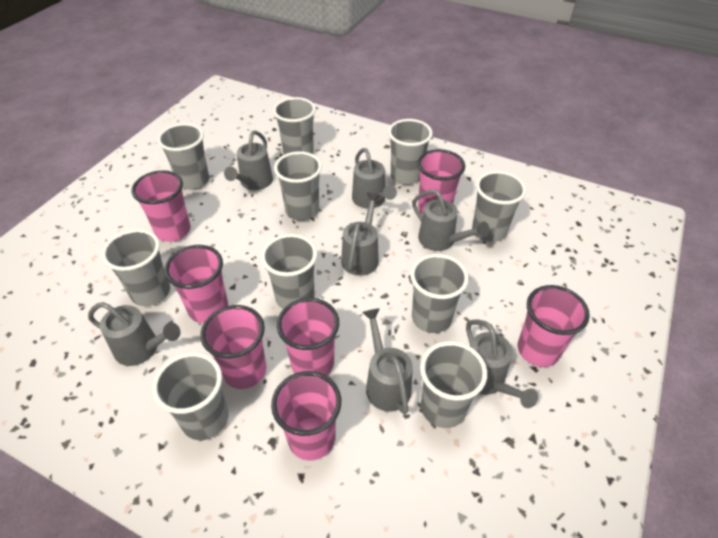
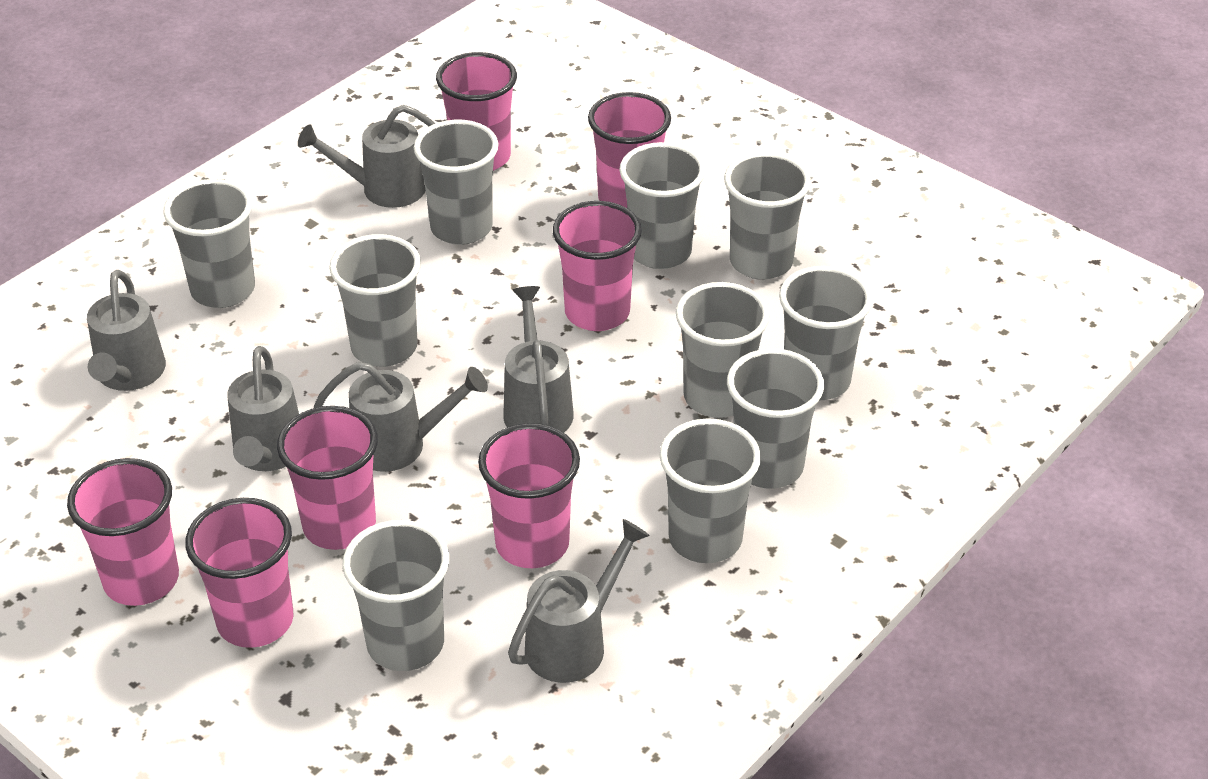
grey watering can: 7 -> 6

